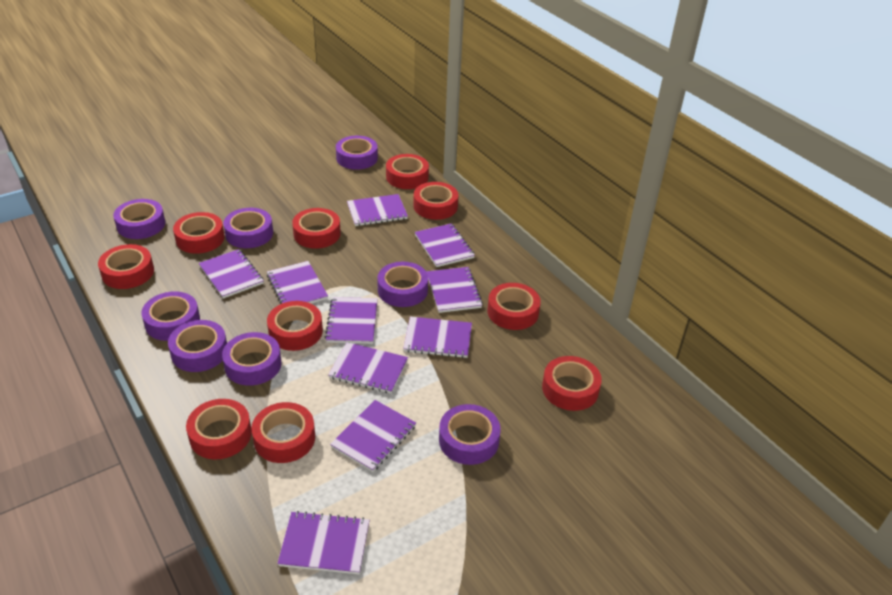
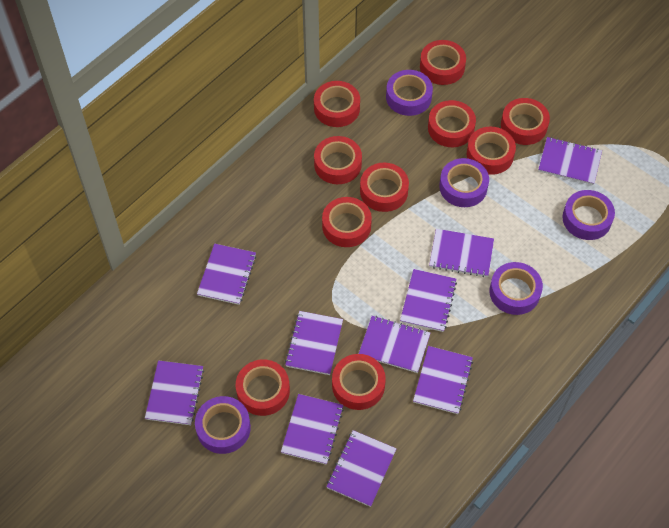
purple tape: 8 -> 5

